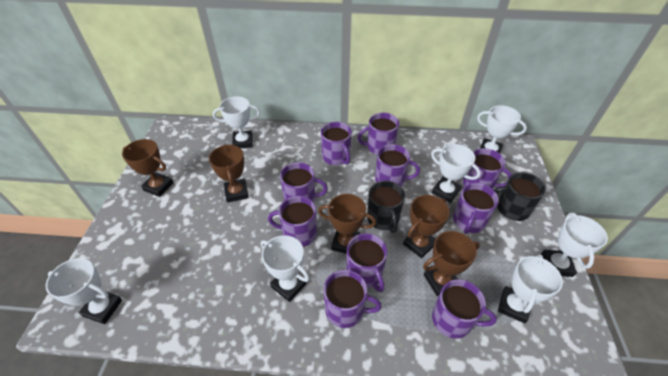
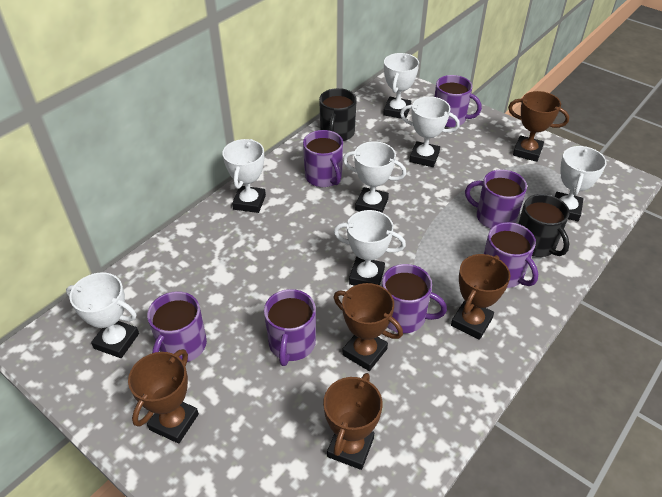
purple mug: 10 -> 7

